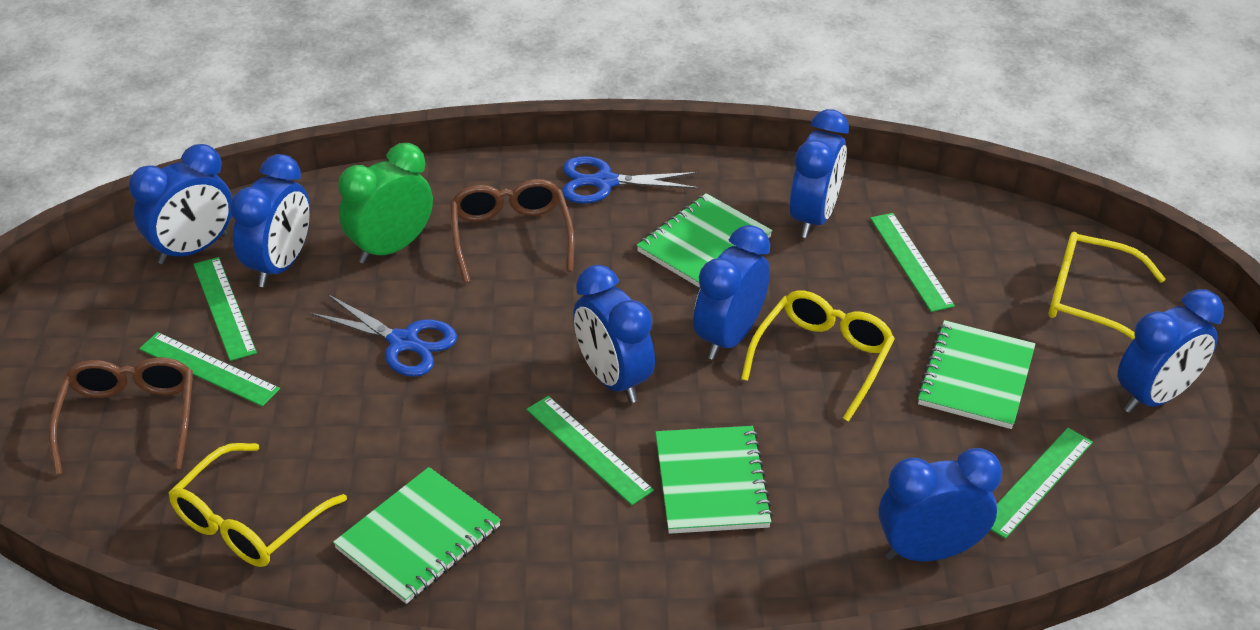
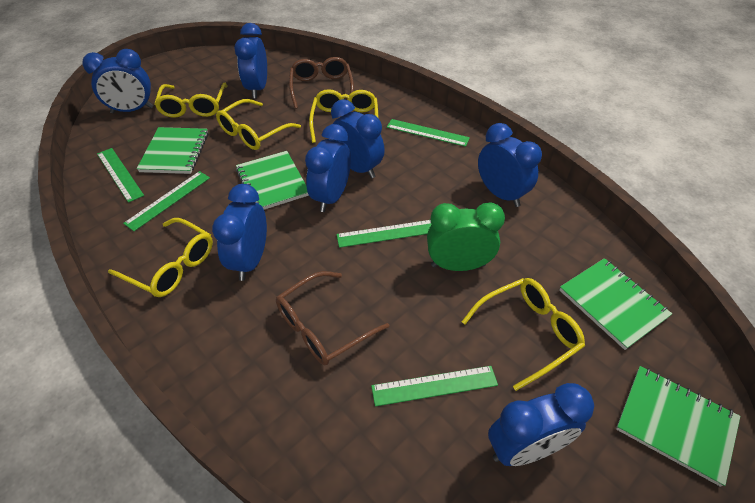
blue scissors: 2 -> 0
yellow glasses: 3 -> 5

